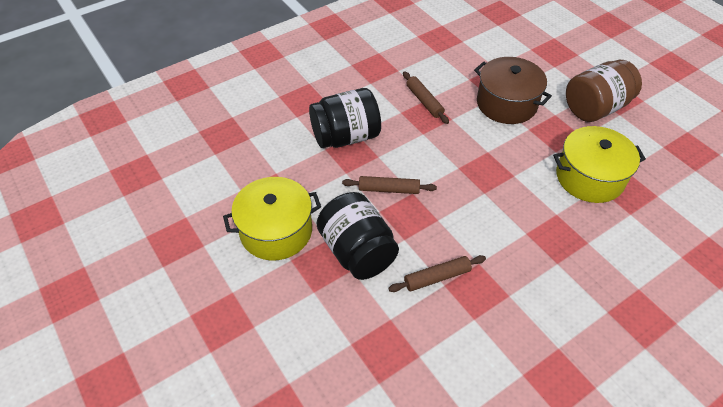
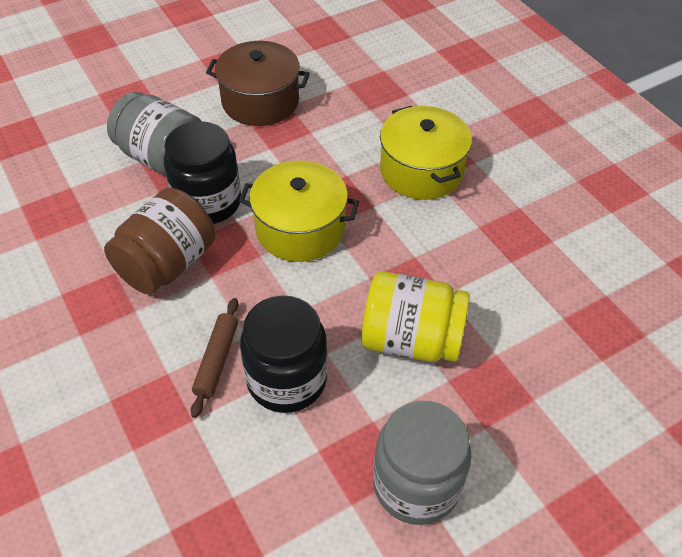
brown rolling pin: 3 -> 1
grey jar: 0 -> 2
yellow jar: 0 -> 1

